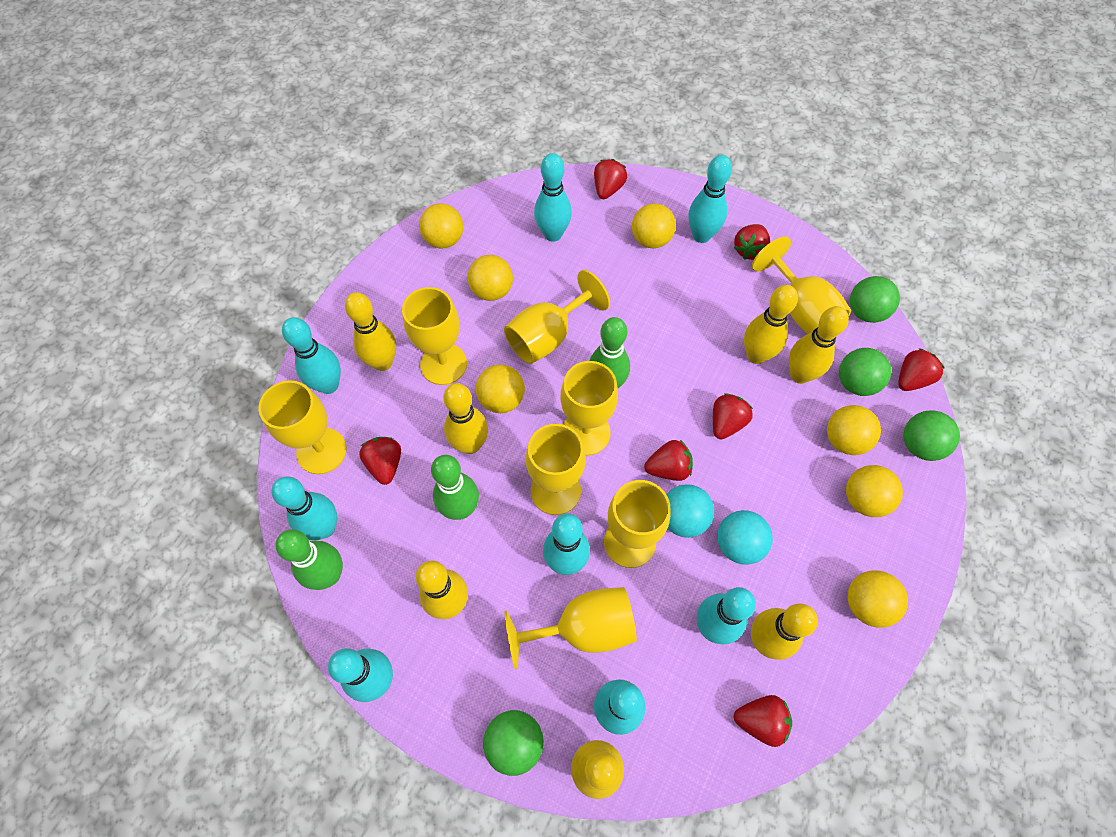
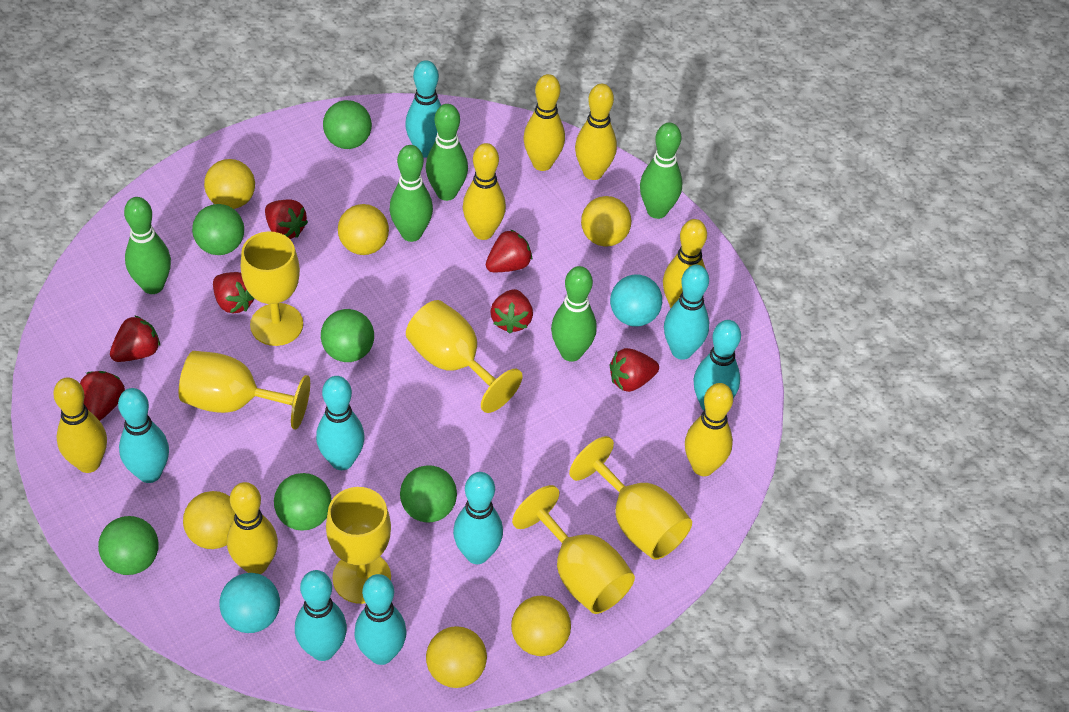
green ball: 4 -> 6
green bowling pin: 3 -> 5
yellow ball: 7 -> 6
yellow goblet: 8 -> 6

